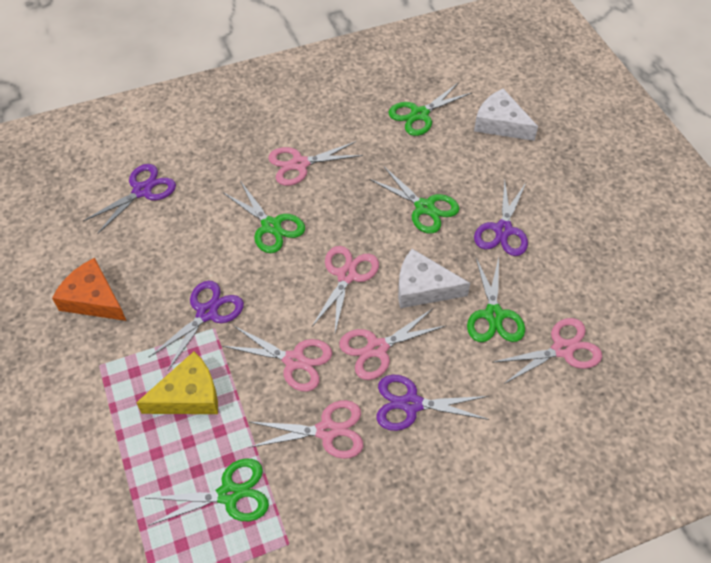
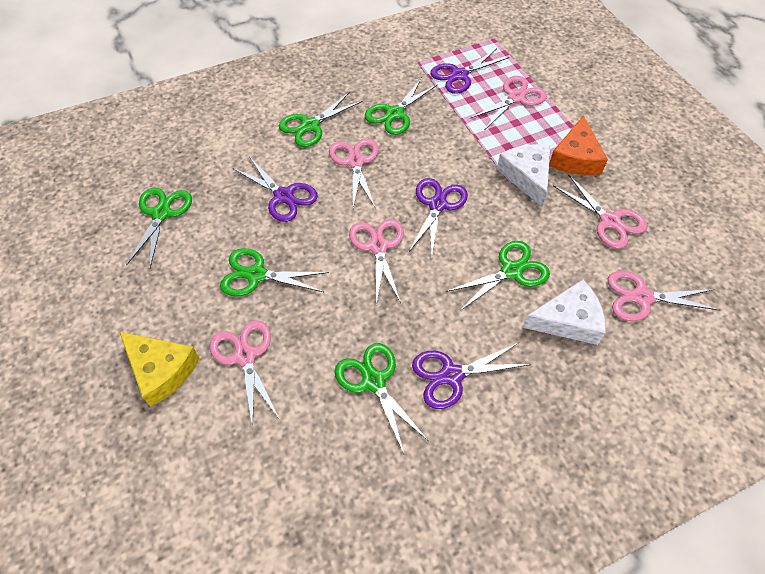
green scissors: 5 -> 6

